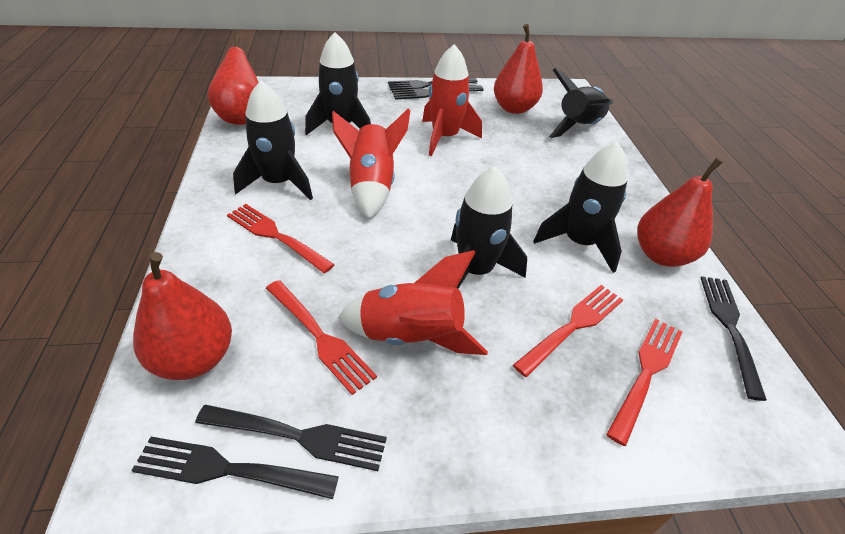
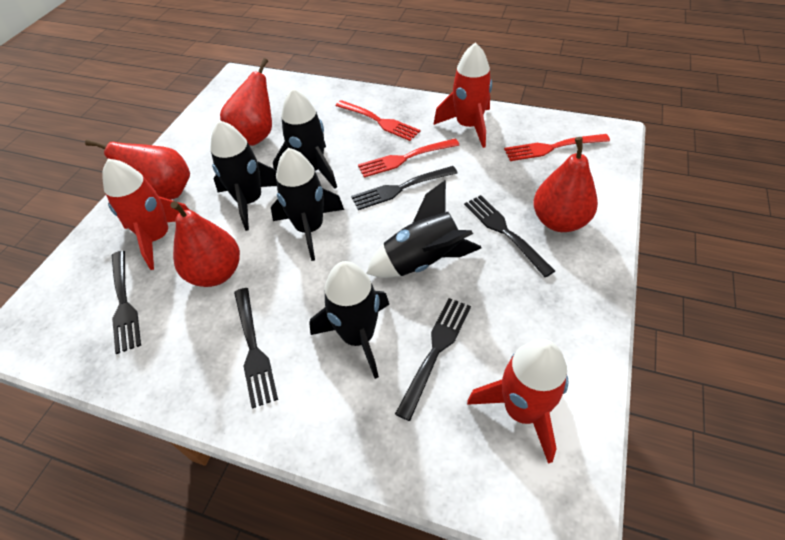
red fork: 4 -> 3

